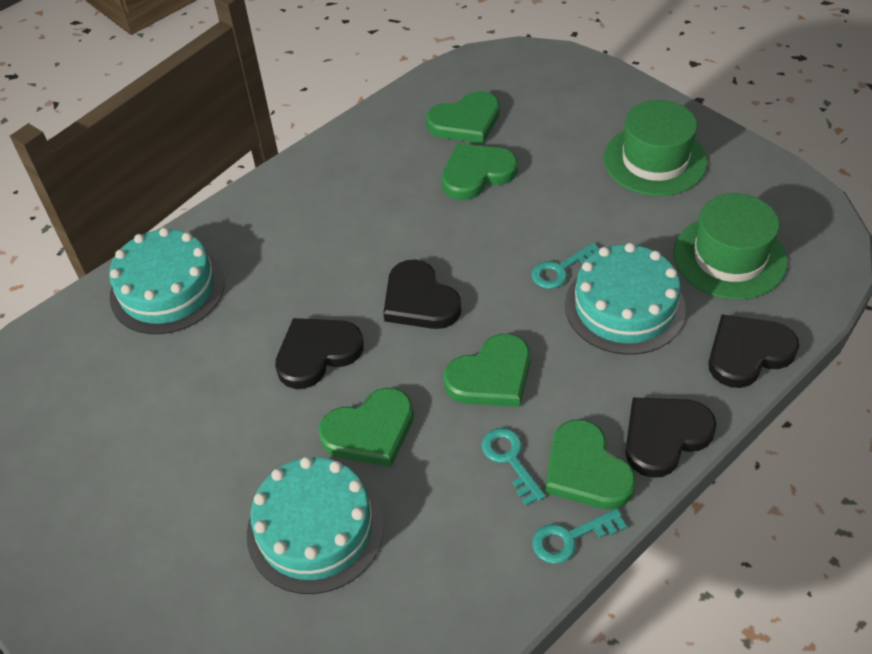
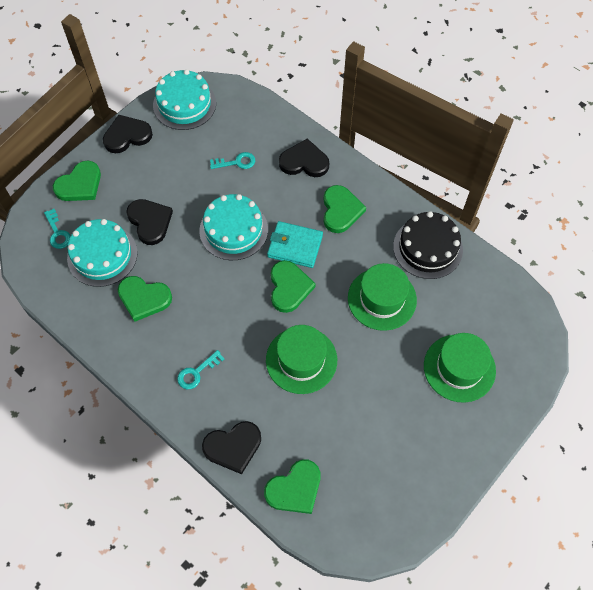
black cake: 0 -> 1
green hat: 2 -> 3
turquoise wallet: 0 -> 1

